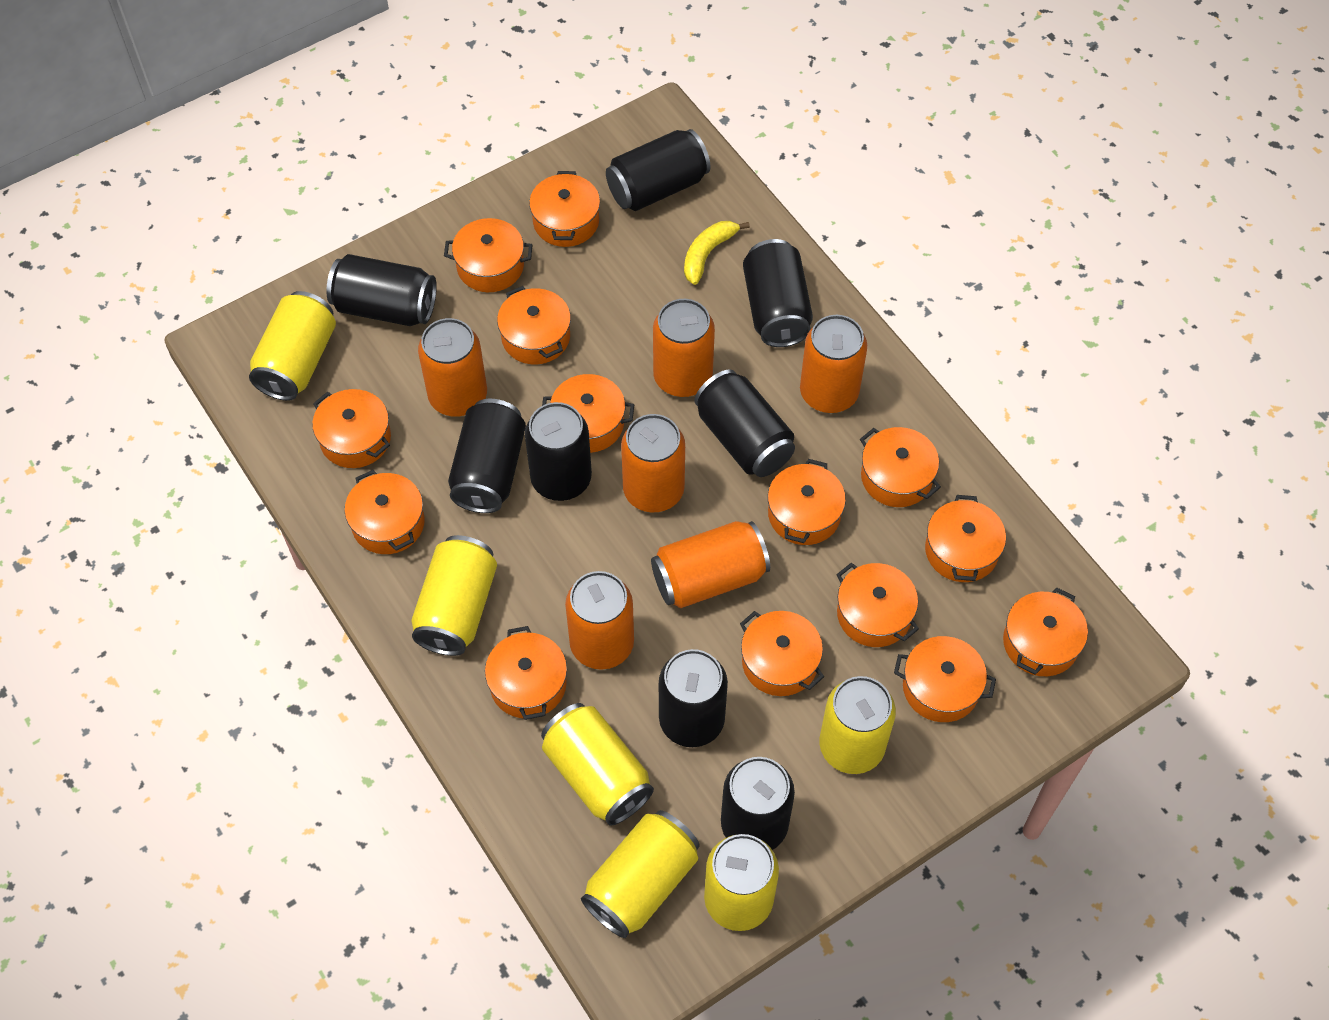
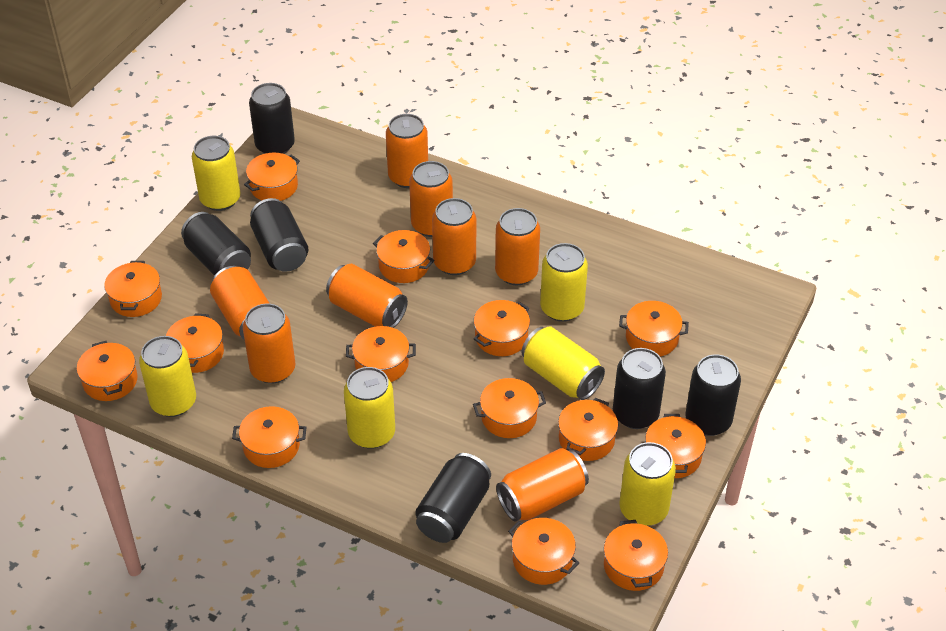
black can: 8 -> 6
orange can: 6 -> 8
yellow banana: 1 -> 0

